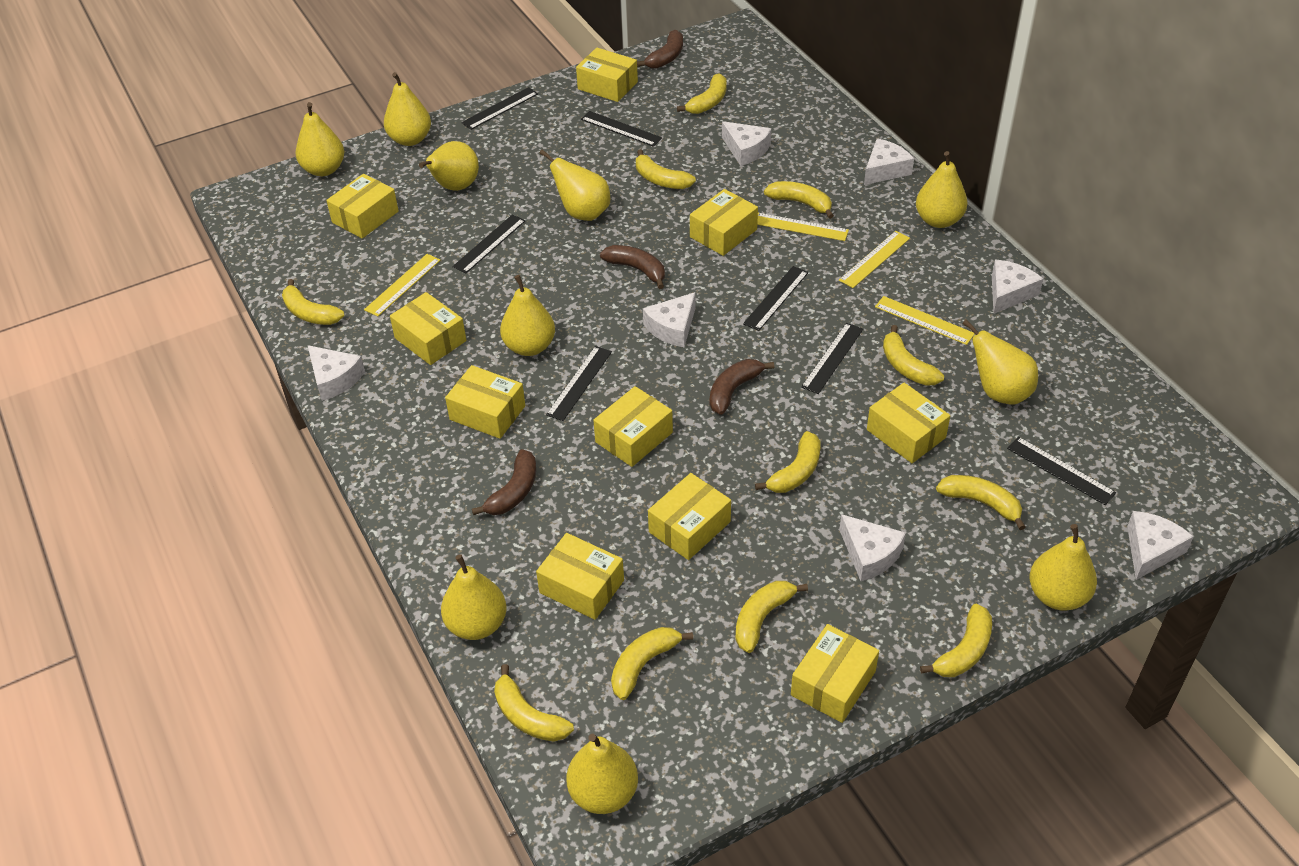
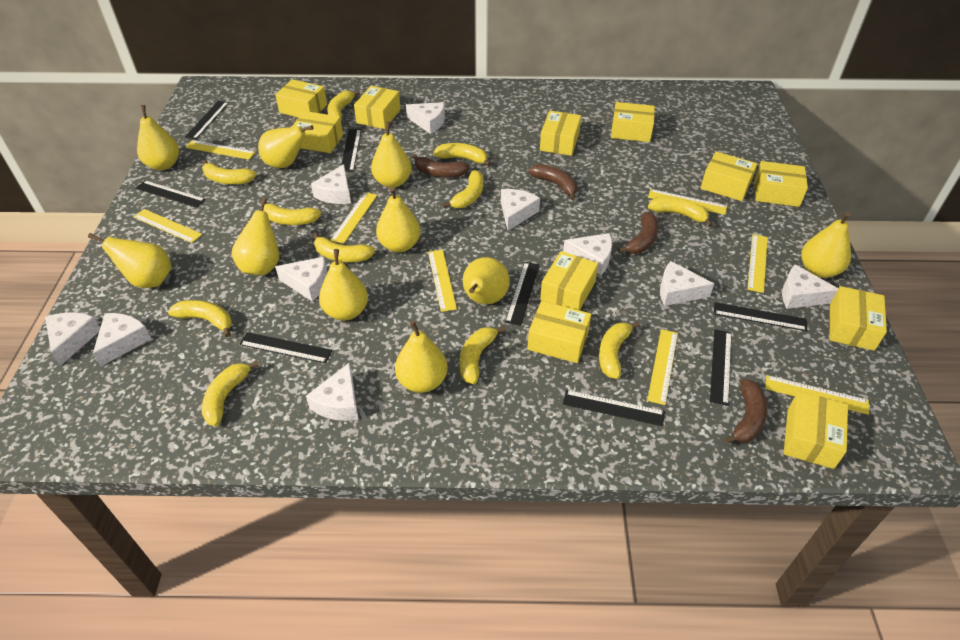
black ruler: 7 -> 8
white cheese: 7 -> 10
yellow box: 10 -> 11
yellow ruler: 4 -> 8

